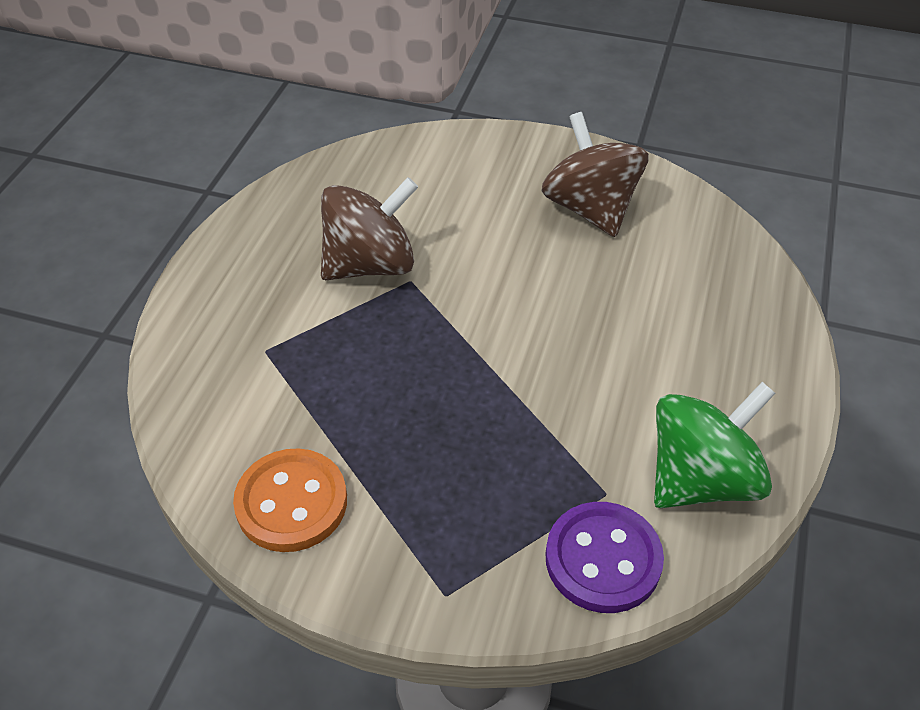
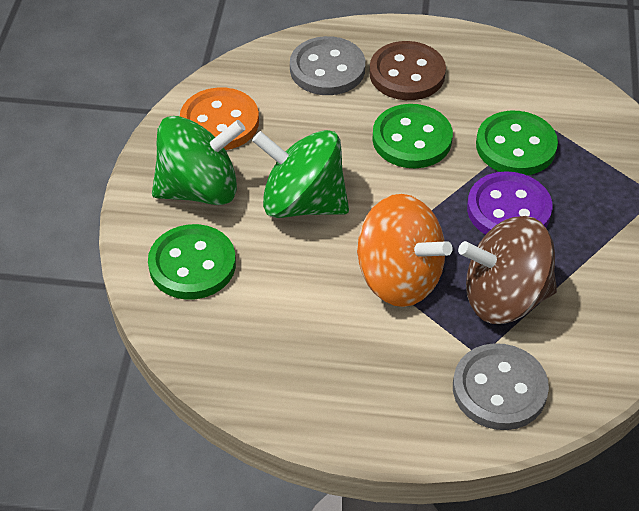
brown button: 0 -> 1
brown spinning top: 2 -> 1
green button: 0 -> 3
green spinning top: 1 -> 2
grey button: 0 -> 2
orange spinning top: 0 -> 1

